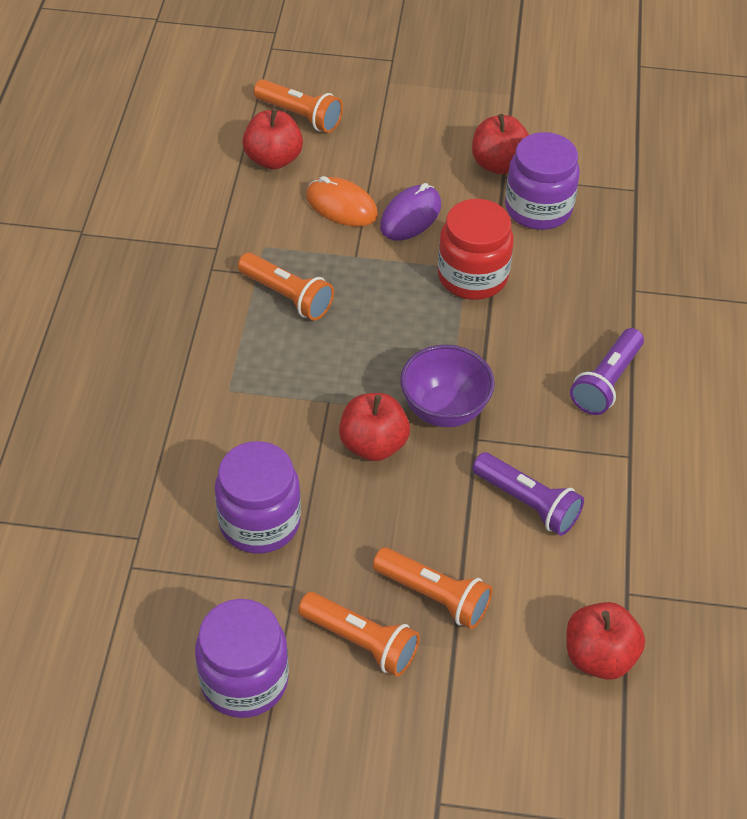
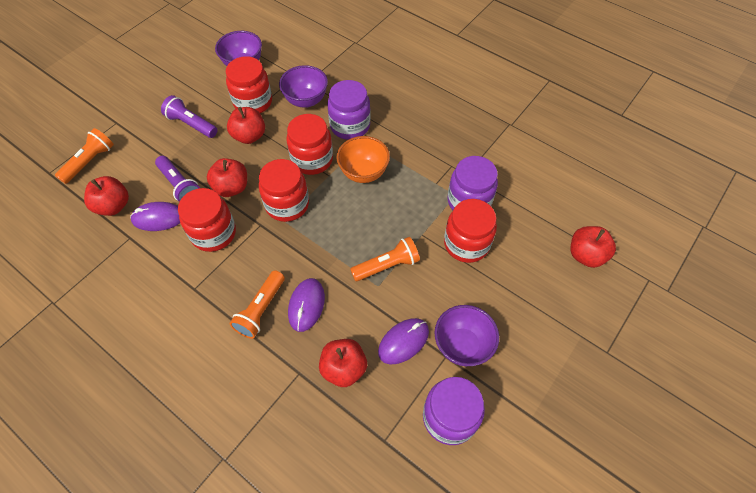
orange bowl: 0 -> 1
orange flashlight: 4 -> 3
orange mouse: 1 -> 0
purple bowl: 1 -> 3
purple mouse: 1 -> 3
red apple: 4 -> 5
red jar: 1 -> 5

